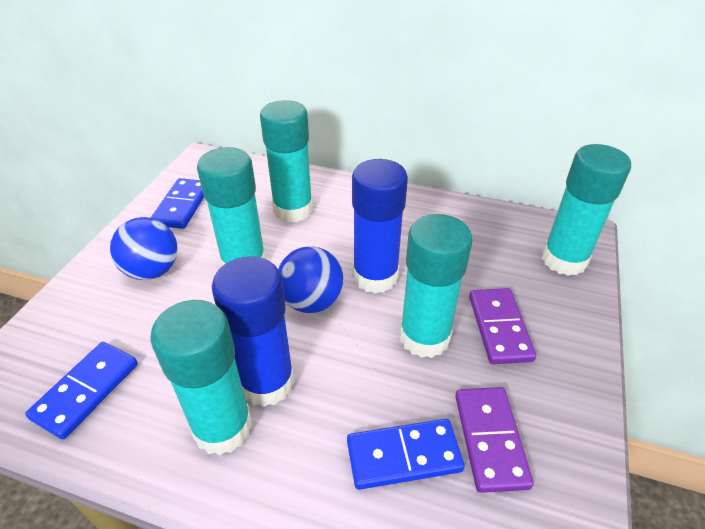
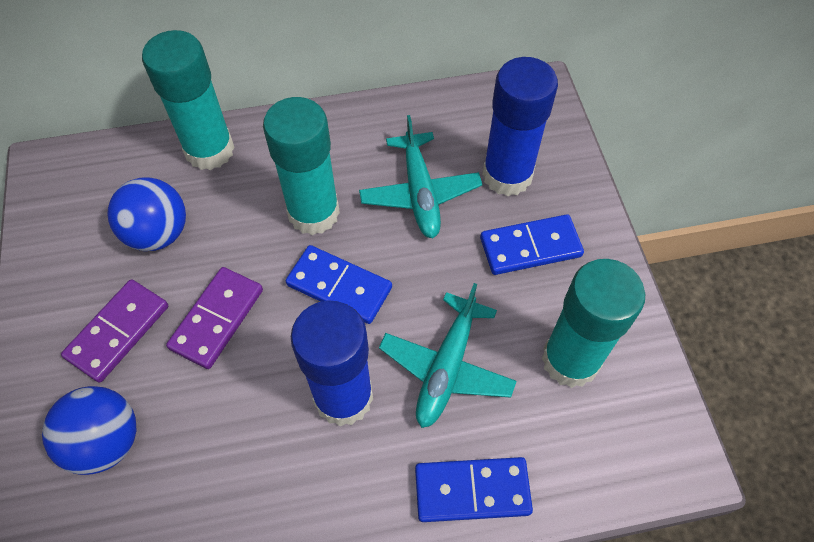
turquoise glue stick: 5 -> 3
turquoise plane: 0 -> 2

